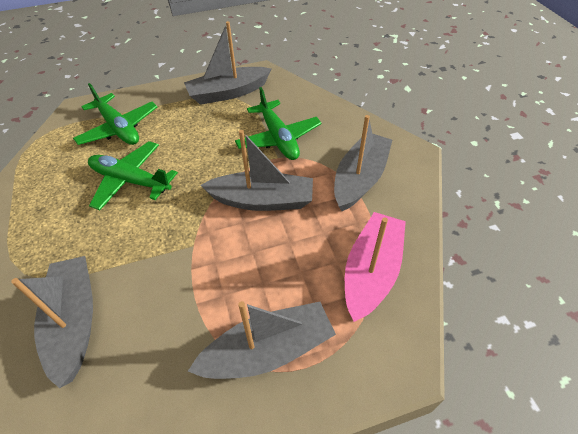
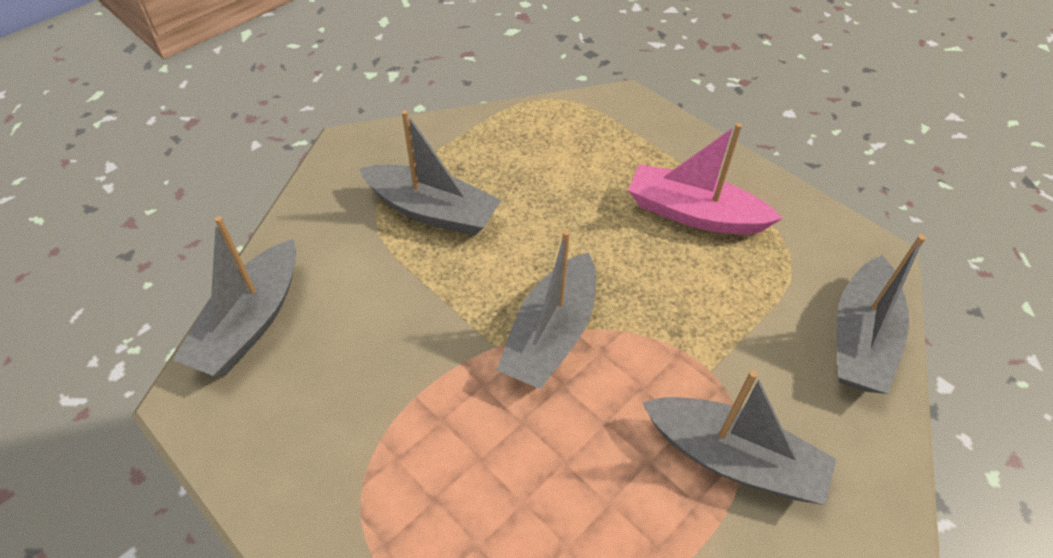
green plane: 3 -> 0

